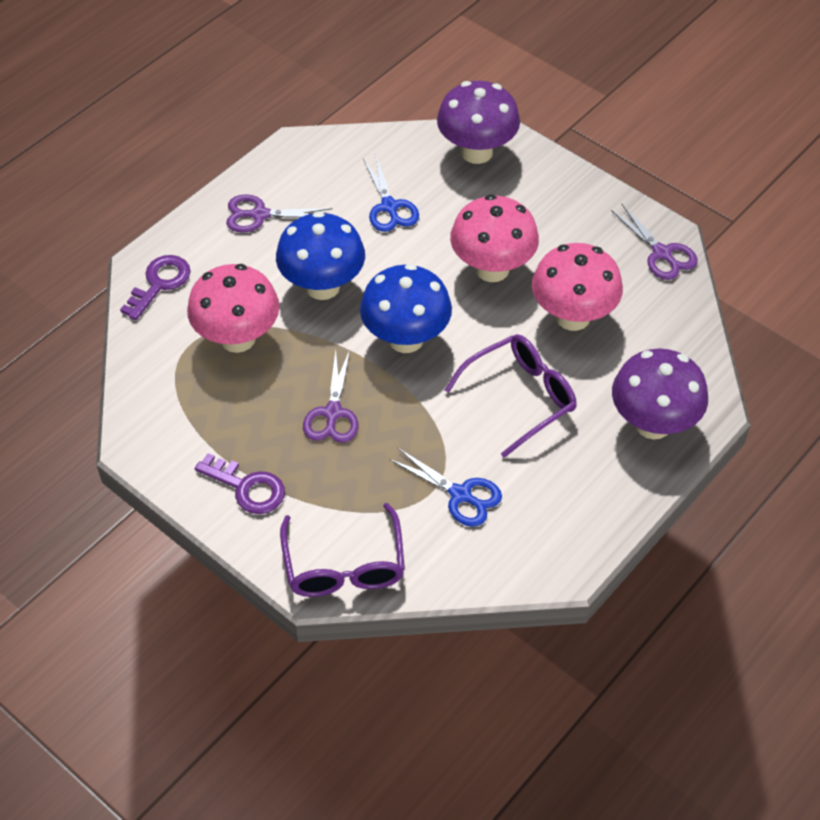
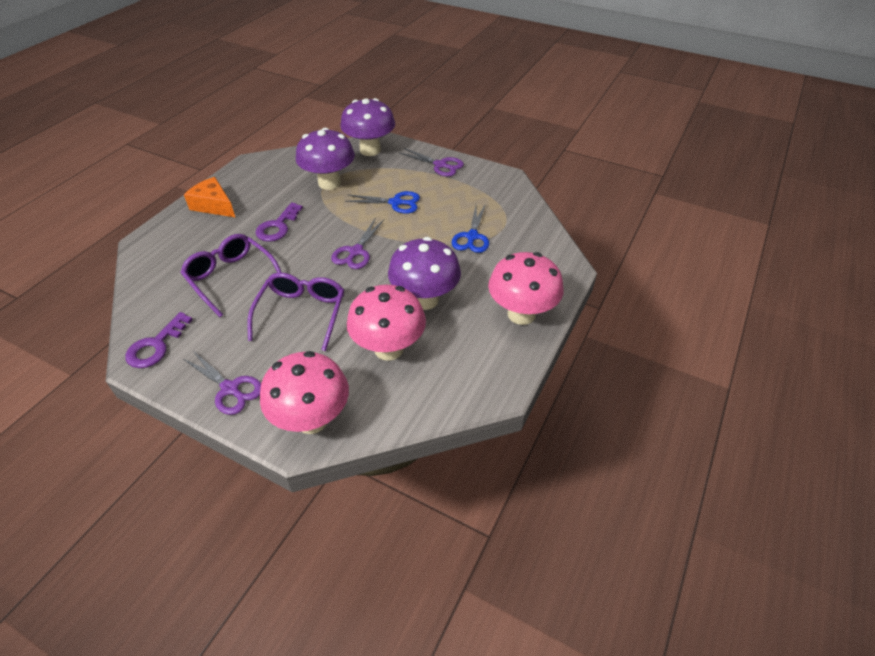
blue mushroom: 2 -> 0
orange cheese: 0 -> 1
purple mushroom: 2 -> 3

